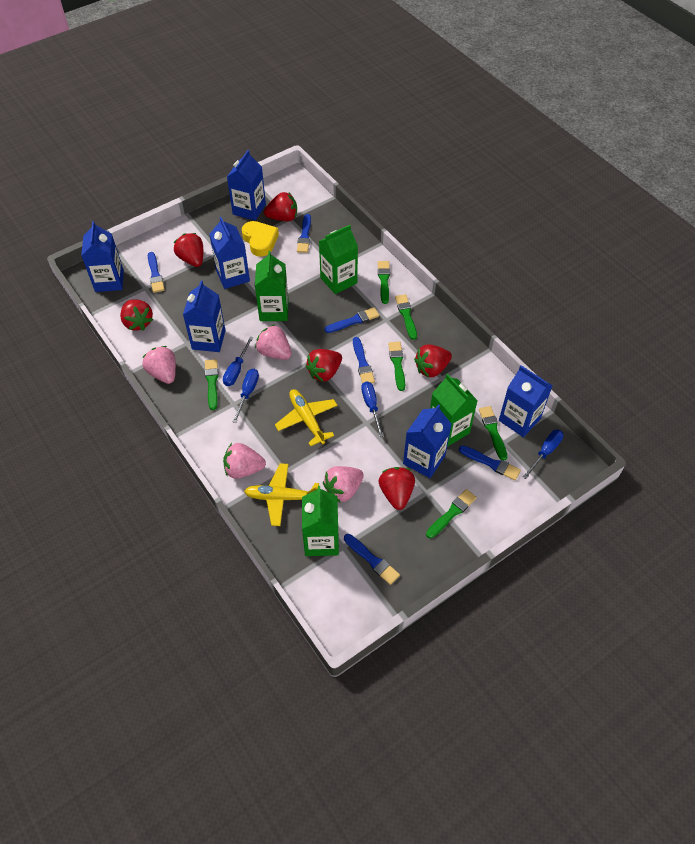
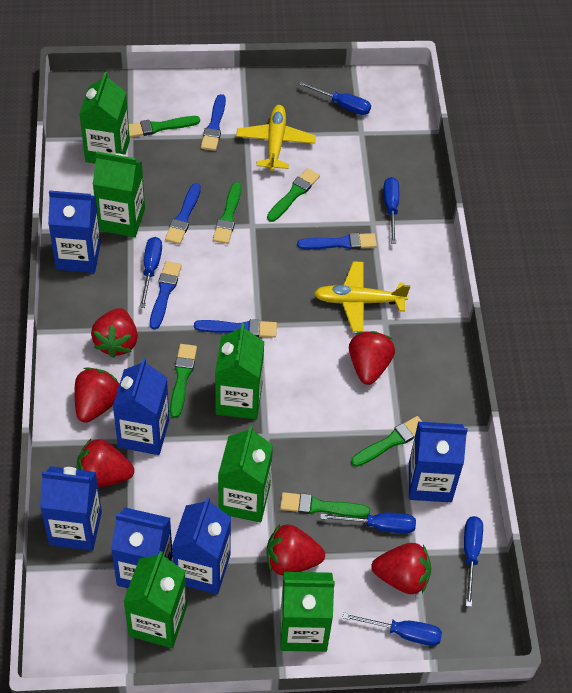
blue brush: 6 -> 5
blue screwdriver: 4 -> 6
green carton: 4 -> 6
pink strawberry: 4 -> 0
yellow heart: 1 -> 0

